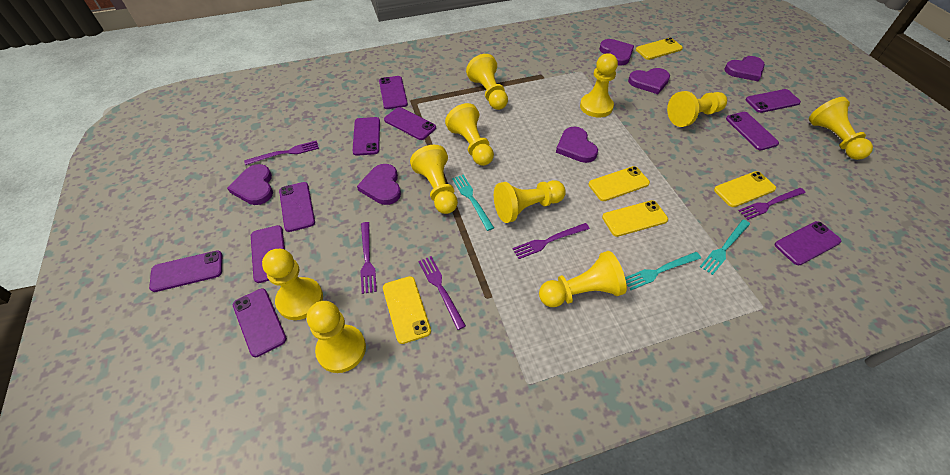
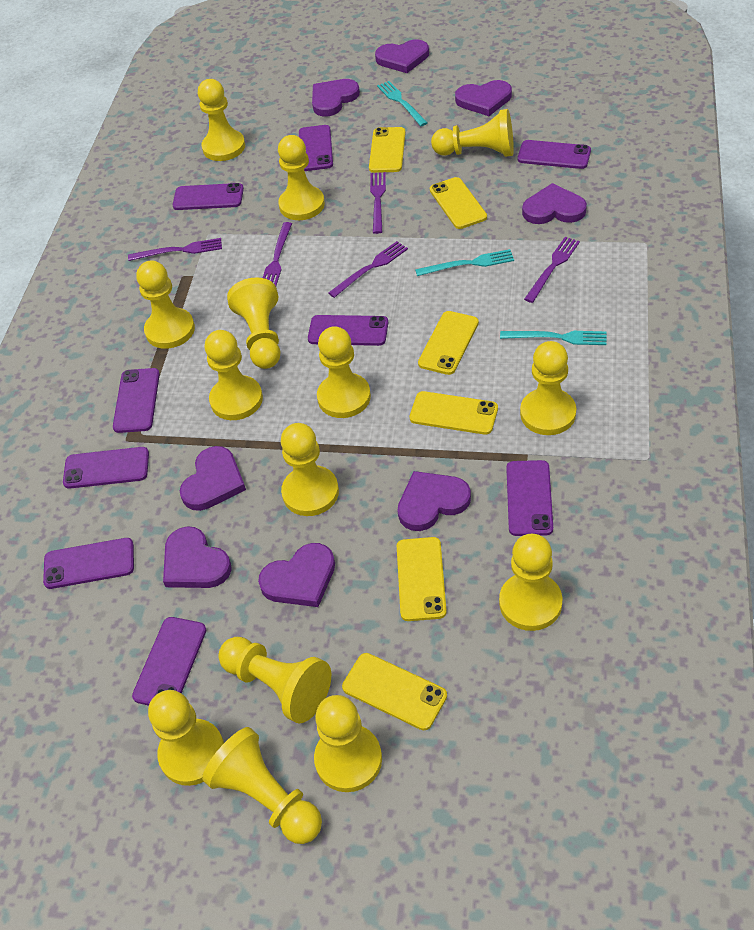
purple heart: 6 -> 8
purple phone: 10 -> 9
yellow pawn: 10 -> 14
yellow phone: 5 -> 6

